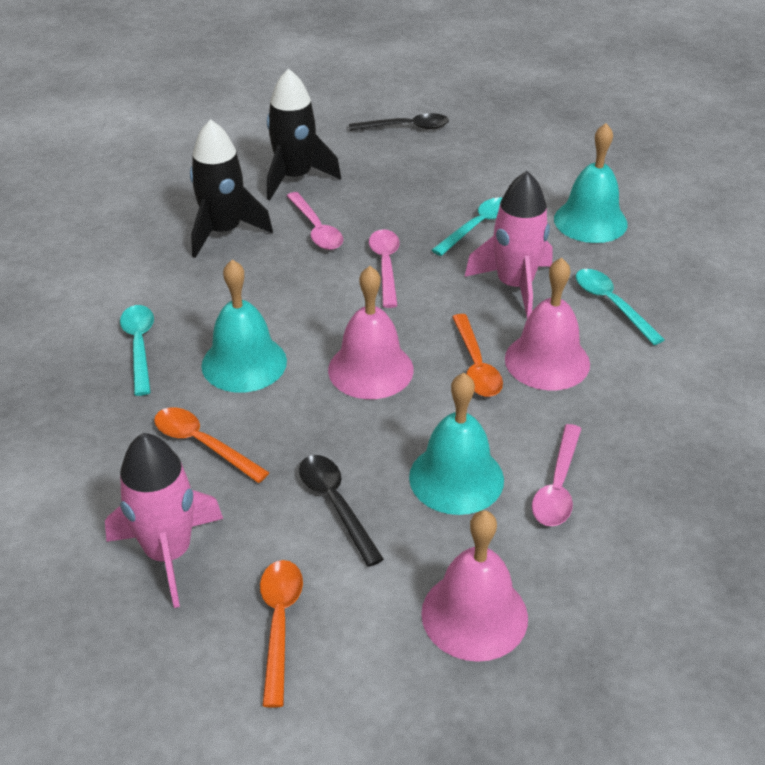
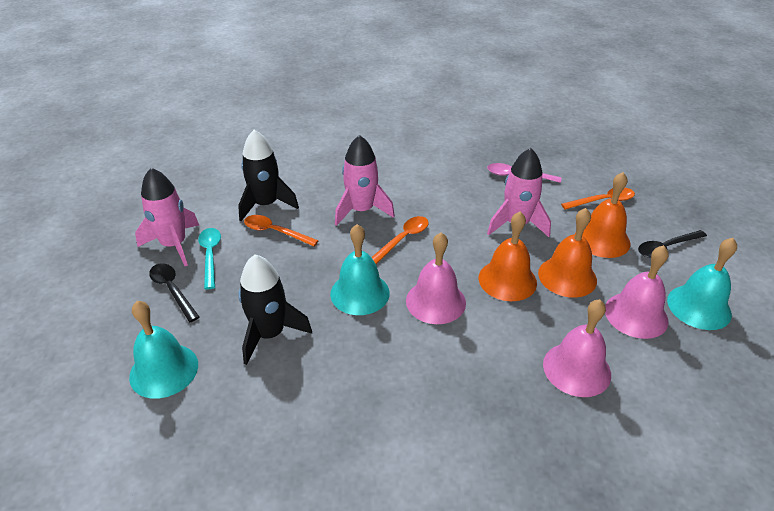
orange bell: 0 -> 3
pink rocket: 2 -> 3
pink spoon: 3 -> 1
turquoise spoon: 3 -> 1

